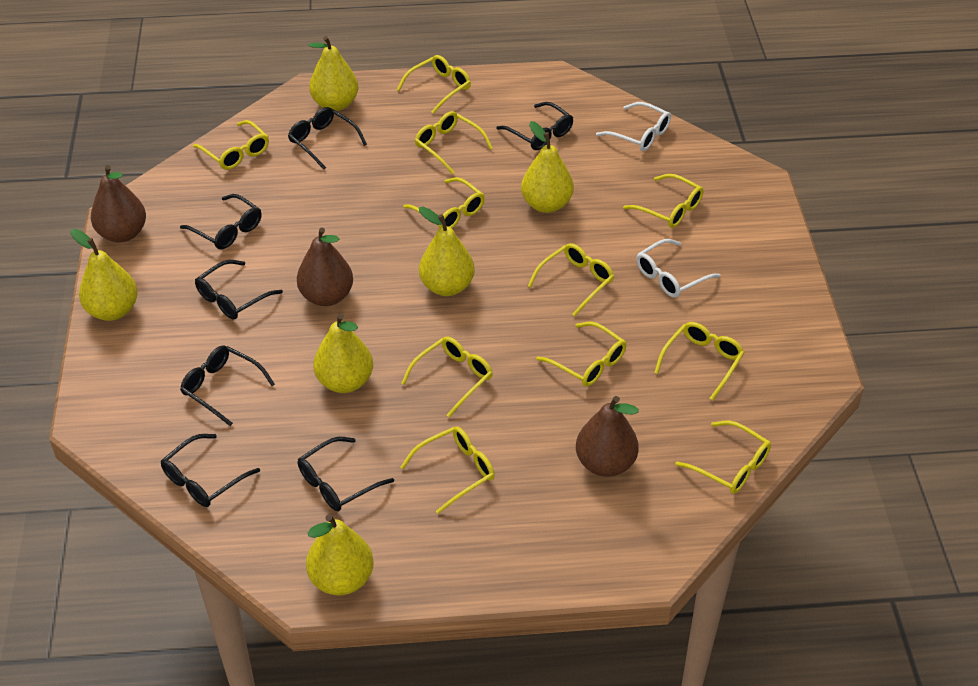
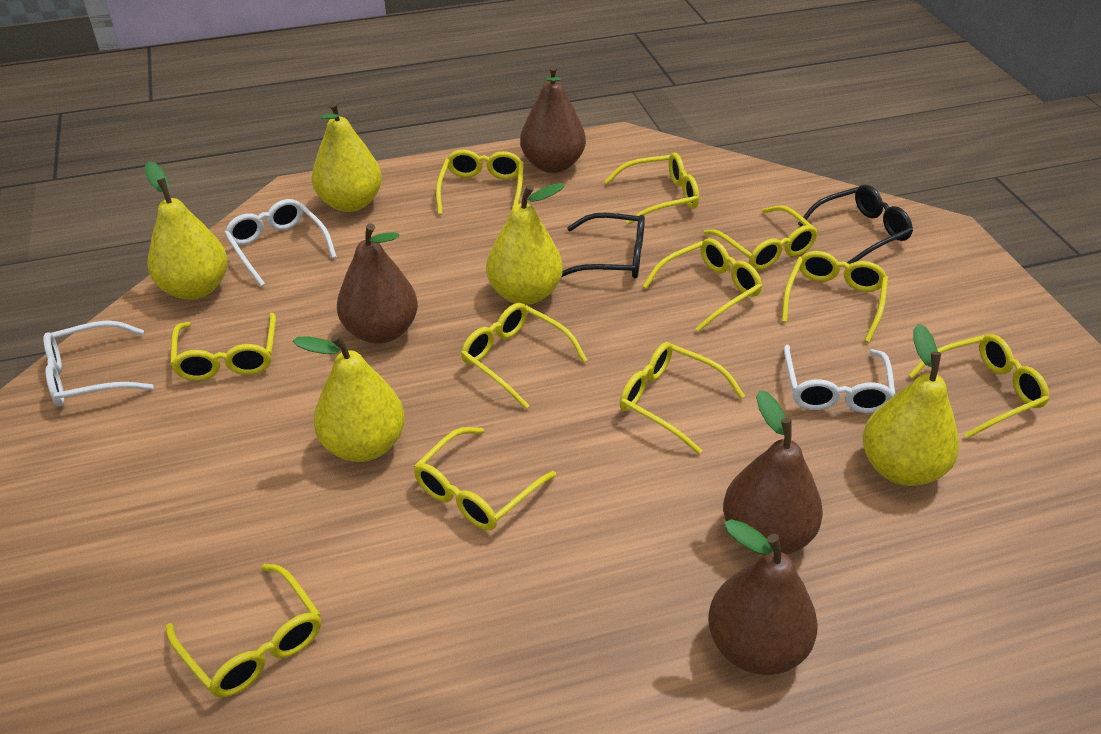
black glasses: 7 -> 2
brown pear: 3 -> 4
white glasses: 2 -> 3
yellow pear: 6 -> 5

